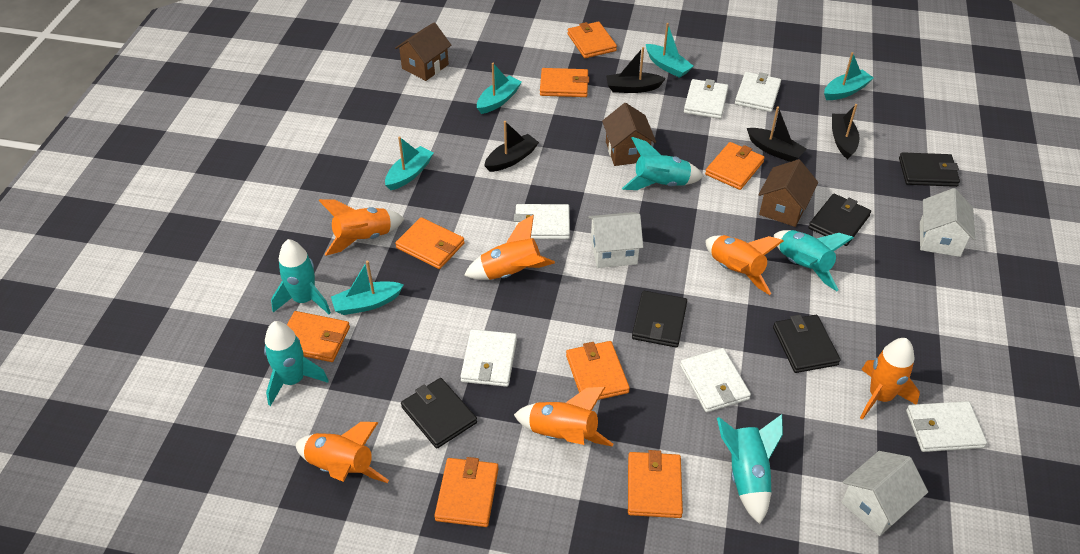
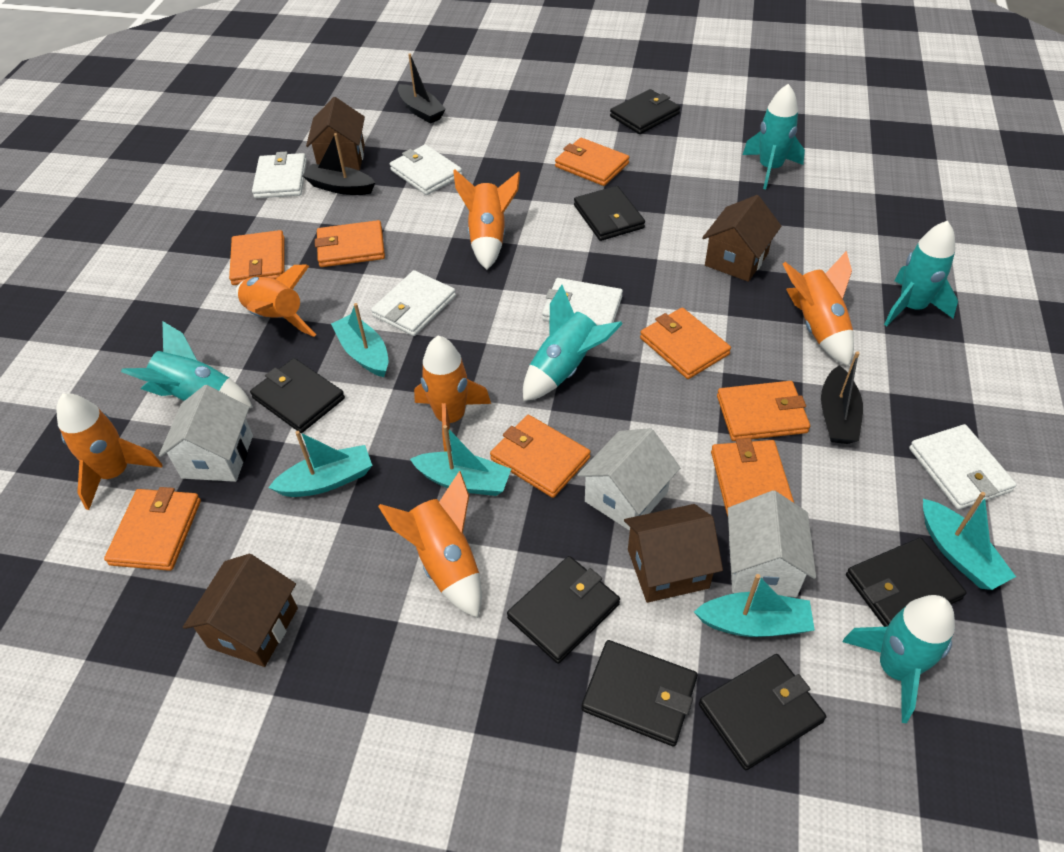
black boat: 4 -> 3
black wallet: 5 -> 7
brown house: 3 -> 4
white wallet: 6 -> 5

